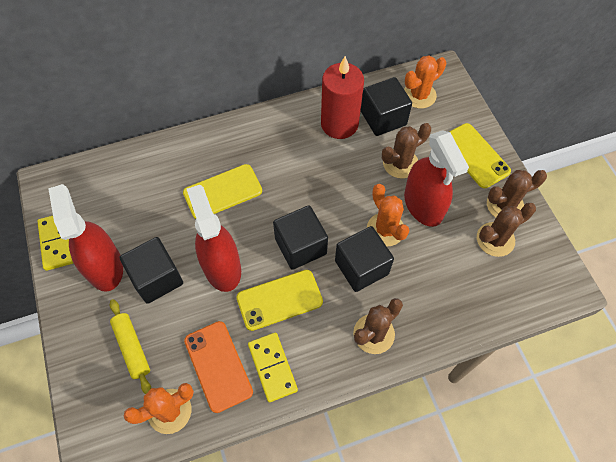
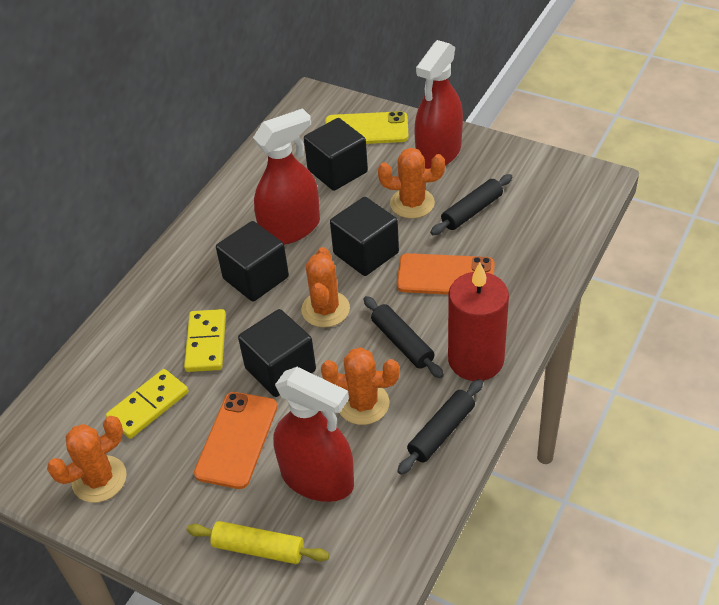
black rolling pin: 0 -> 3
brown cactus: 4 -> 0
orange cactus: 3 -> 4
orange phone: 1 -> 2
yellow phone: 3 -> 1

